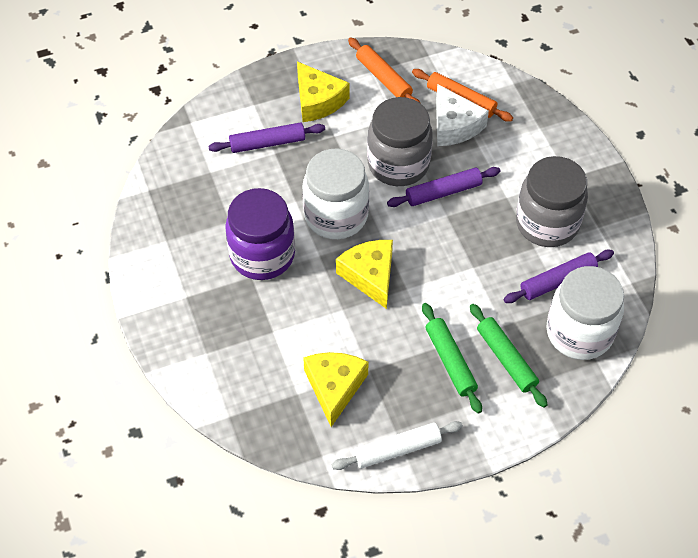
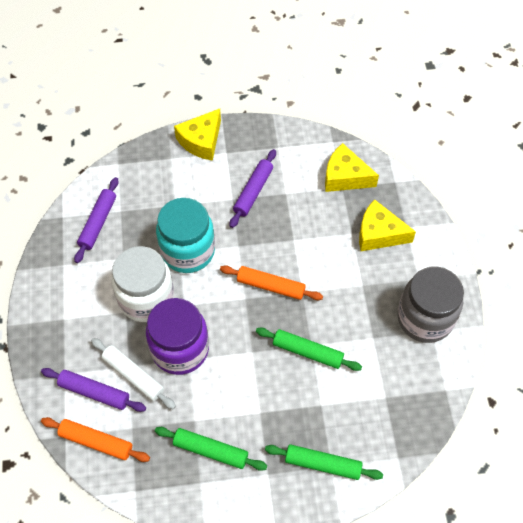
green rolling pin: 2 -> 3
grey jar: 2 -> 1
turquoise jar: 0 -> 1
white cheese: 1 -> 0
white jar: 2 -> 1

